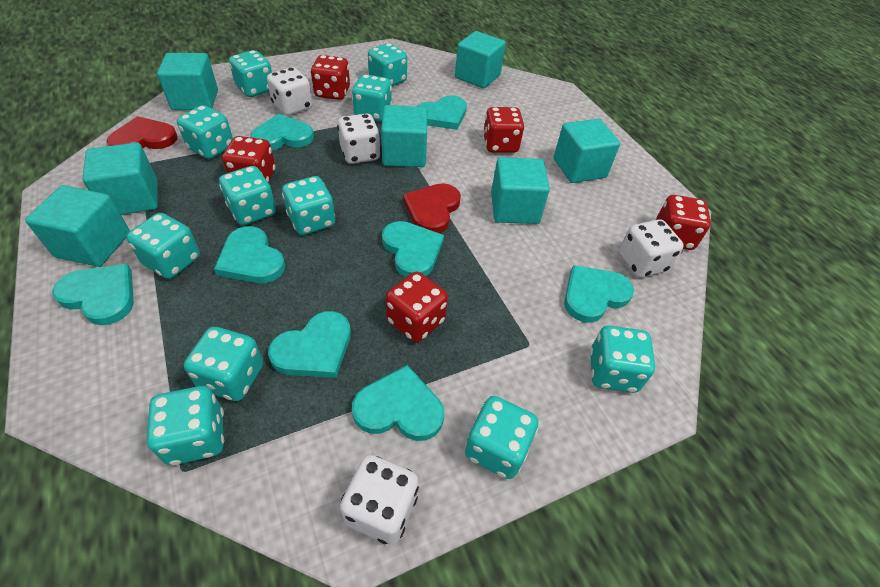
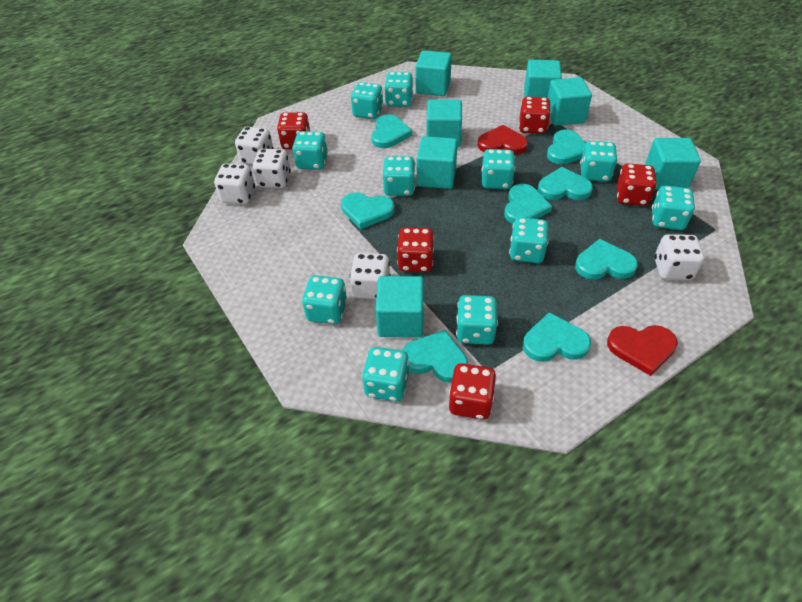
white dice: 4 -> 5

